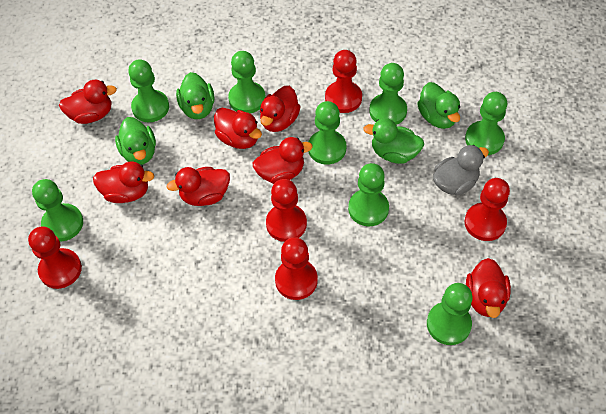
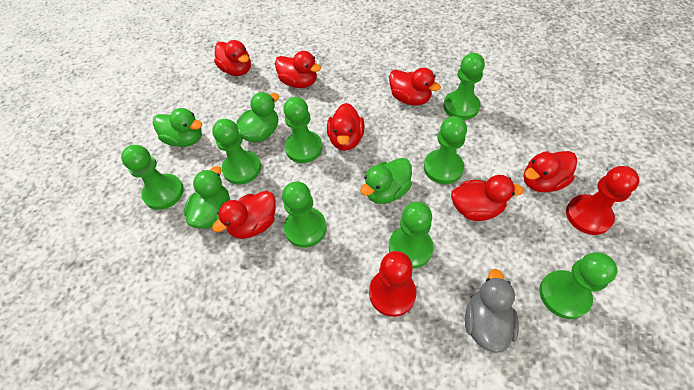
red pawn: 5 -> 2

